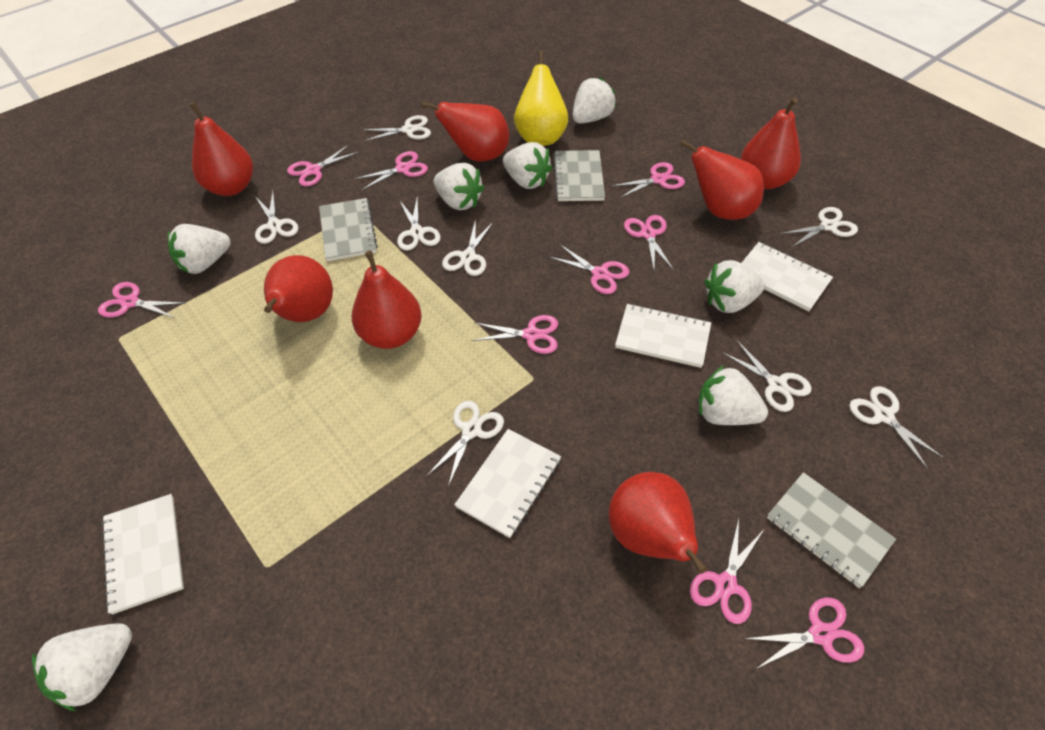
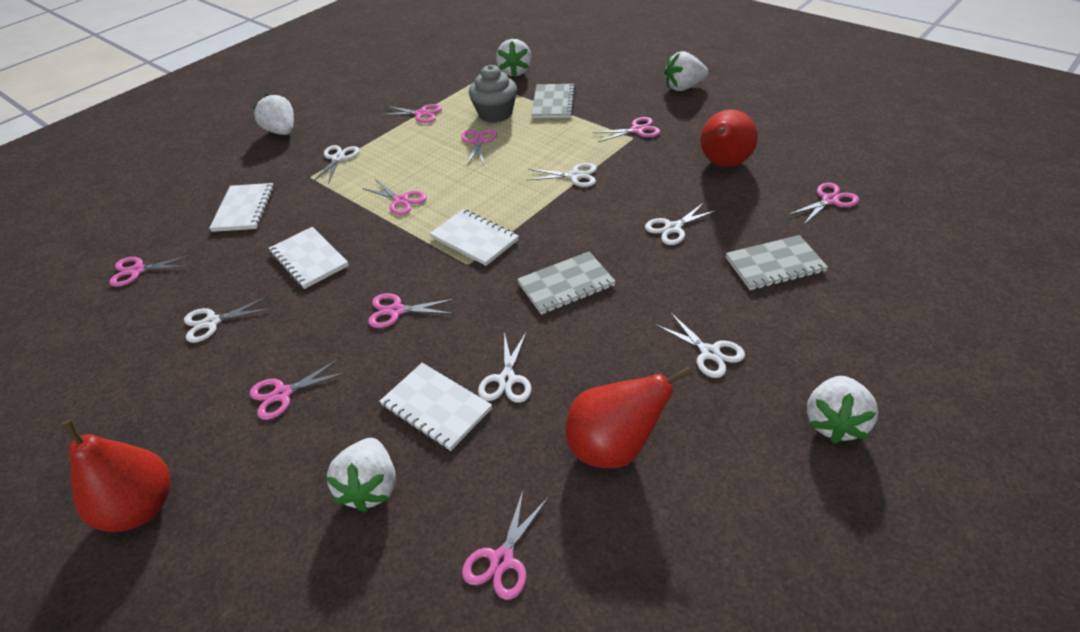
grey cupcake: 0 -> 1
red pear: 7 -> 3
white scissors: 8 -> 6
white strawberry: 7 -> 5
yellow pear: 1 -> 0

